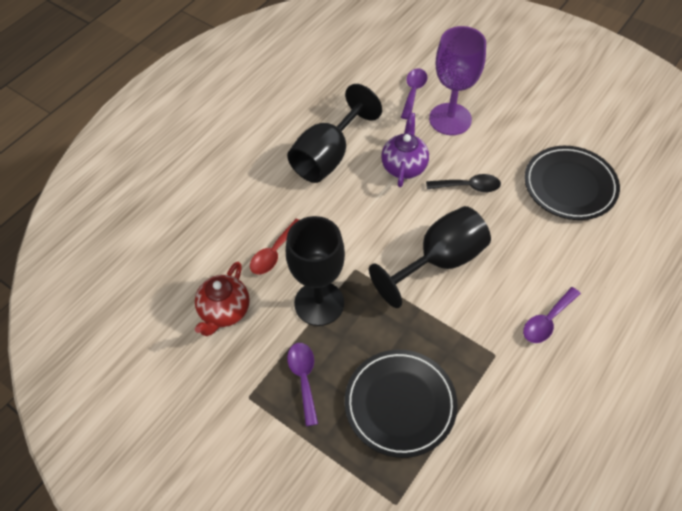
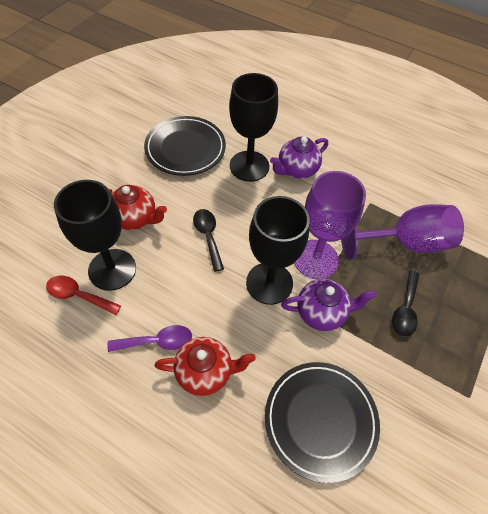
black spoon: 1 -> 2
purple goblet: 1 -> 2
purple spoon: 3 -> 1
purple teapot: 1 -> 2
red teapot: 1 -> 2

